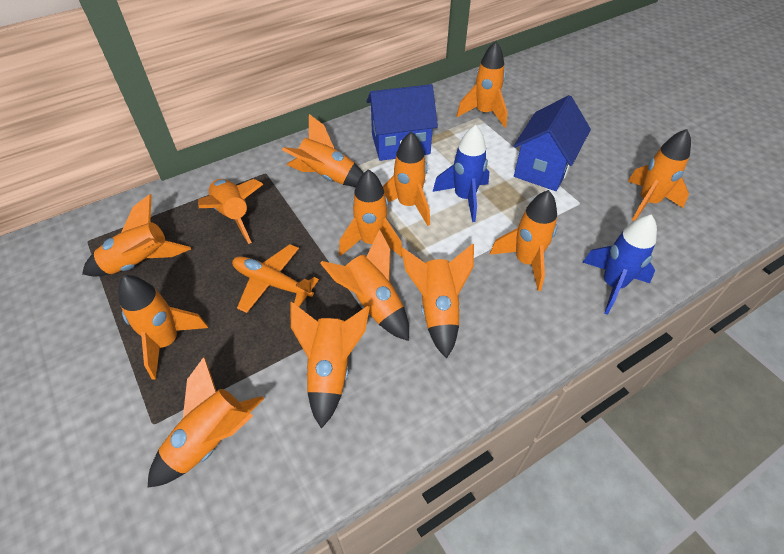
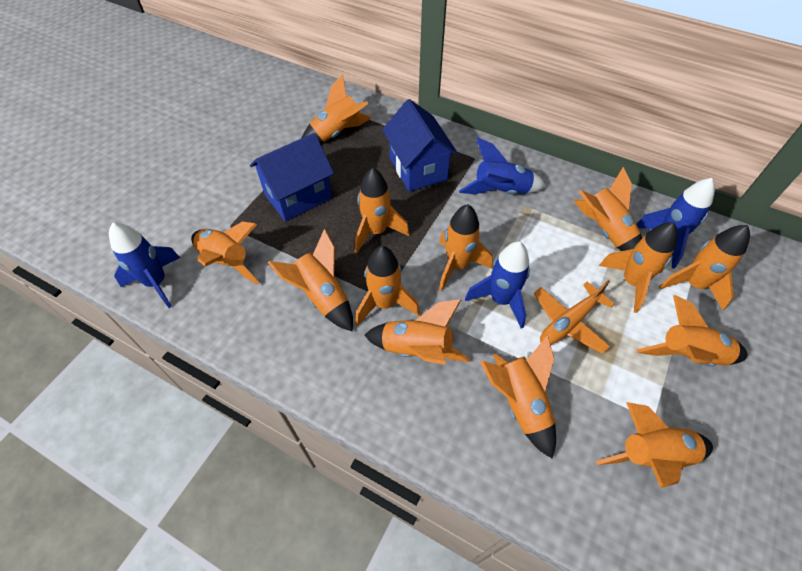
blue rocket: 2 -> 4

